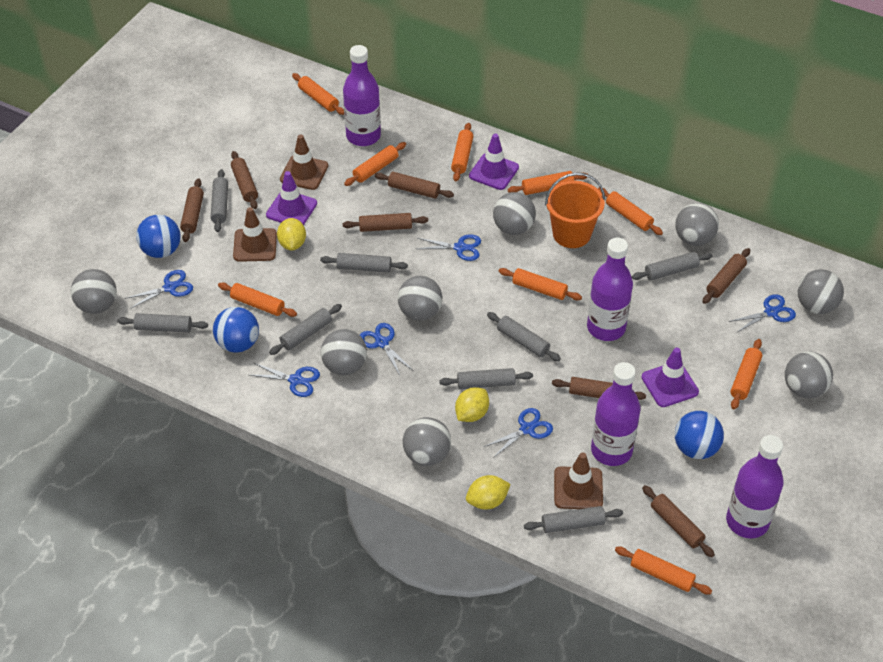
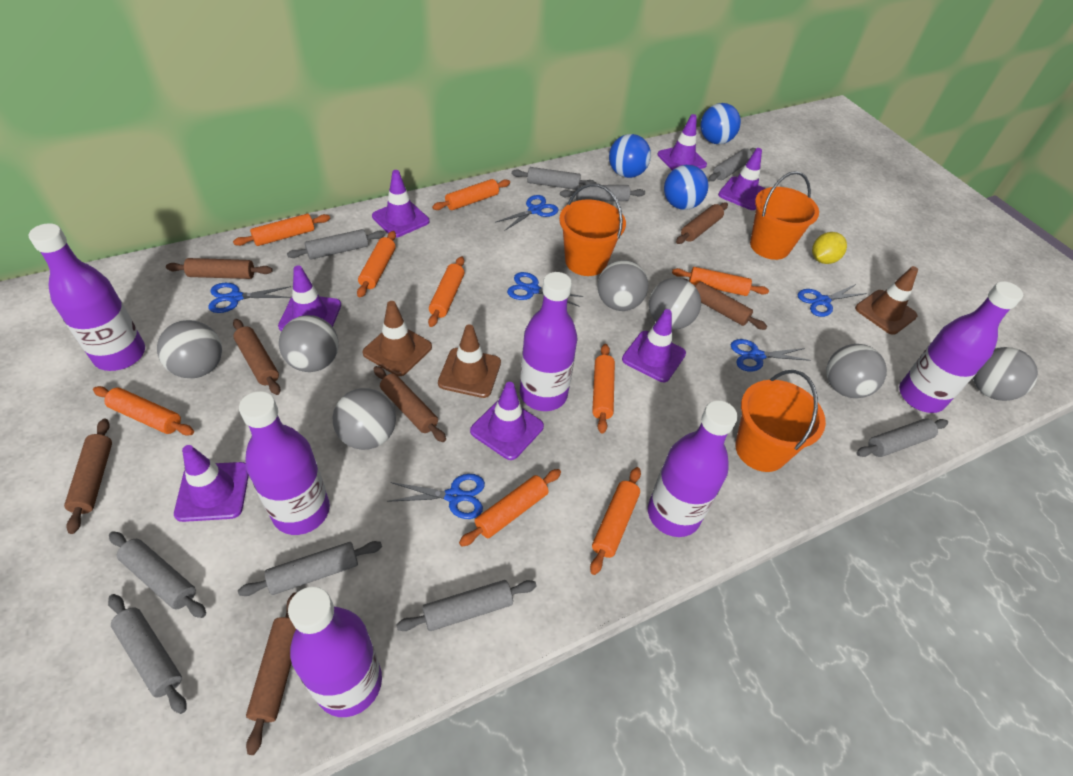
grey ball: 8 -> 7
grey rolling pin: 8 -> 9
orange bucket: 1 -> 3
purple bottle: 4 -> 6
purple traffic cone: 3 -> 7
yellow lemon: 3 -> 1

